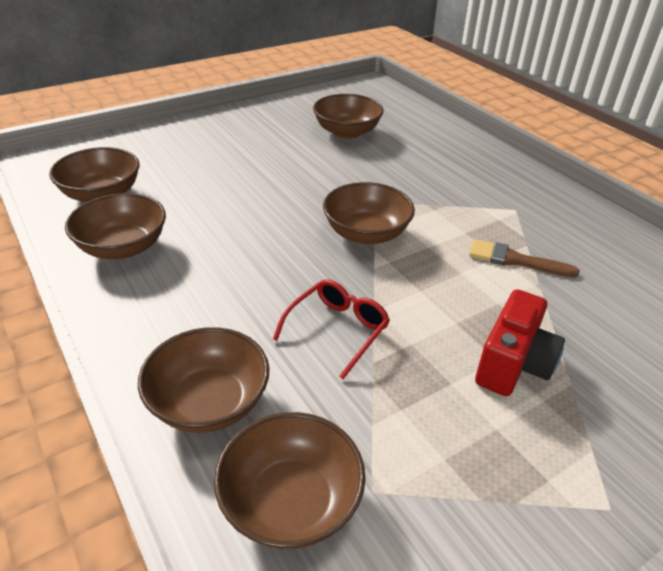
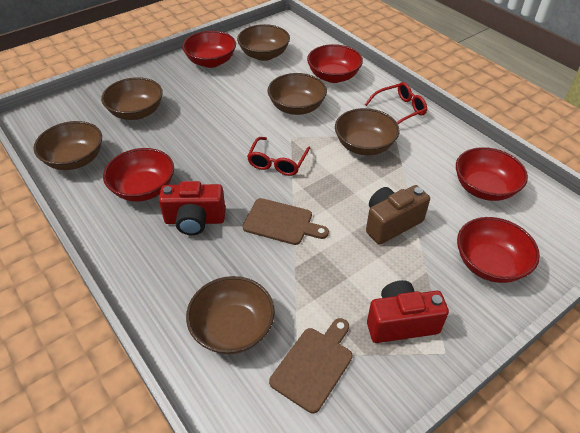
brown brush: 1 -> 0
brown camera: 0 -> 1
brown cutting board: 0 -> 2
red bowl: 0 -> 5
red camera: 1 -> 2
red glasses: 1 -> 2

